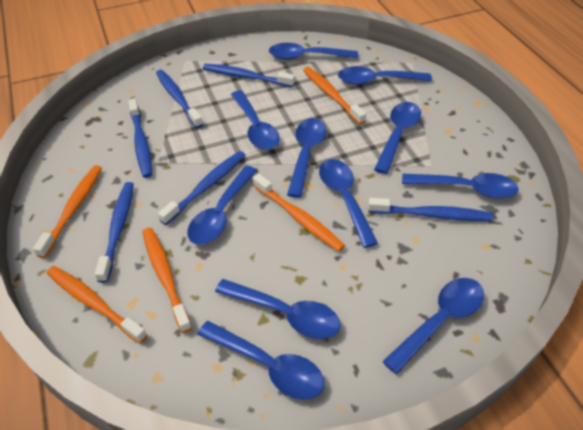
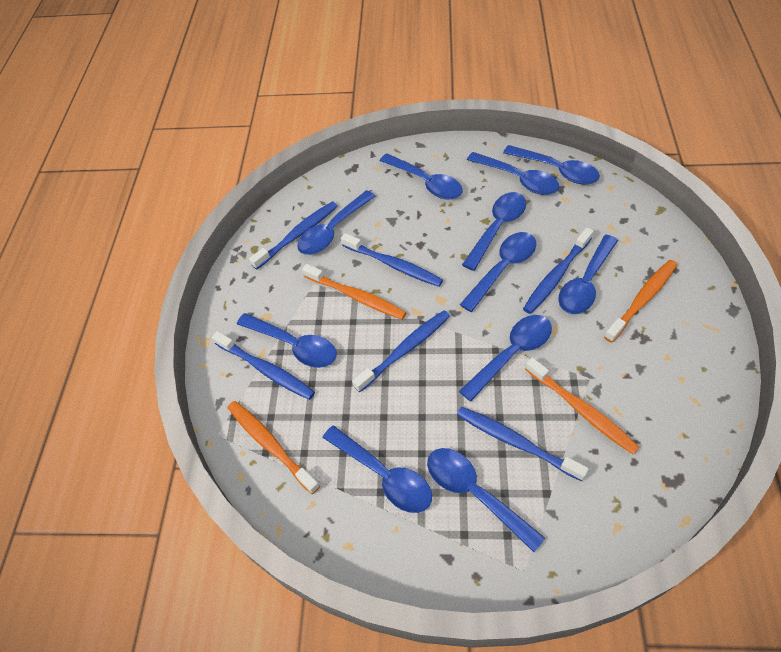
orange toothbrush: 5 -> 4

